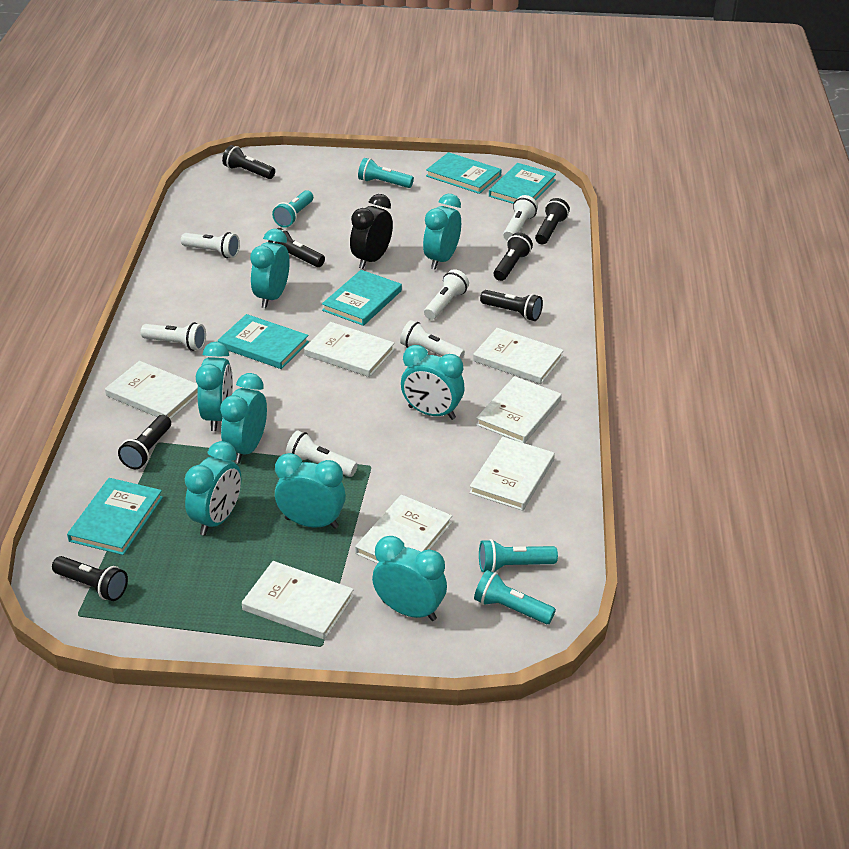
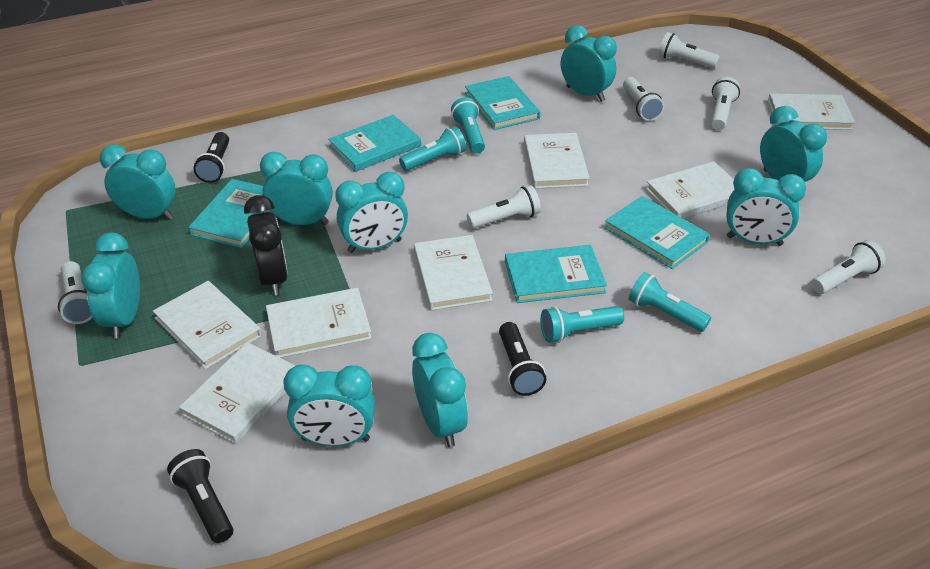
black flashlight: 7 -> 3
turquoise clock: 8 -> 9

